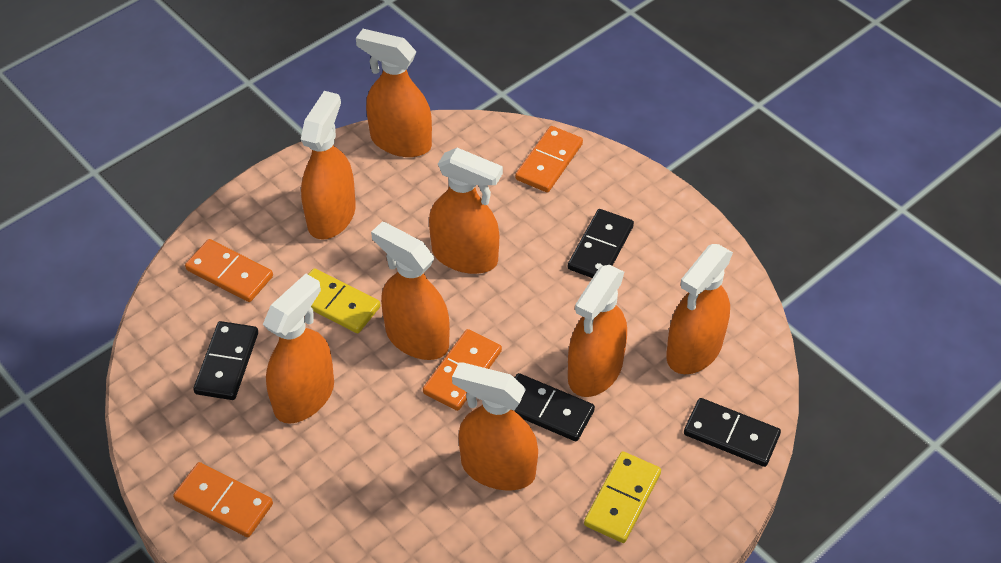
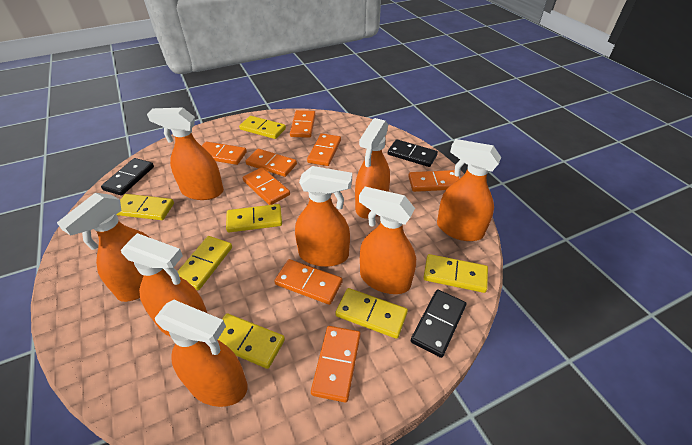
black domino: 4 -> 3
orange domino: 4 -> 8
yellow domino: 2 -> 7

